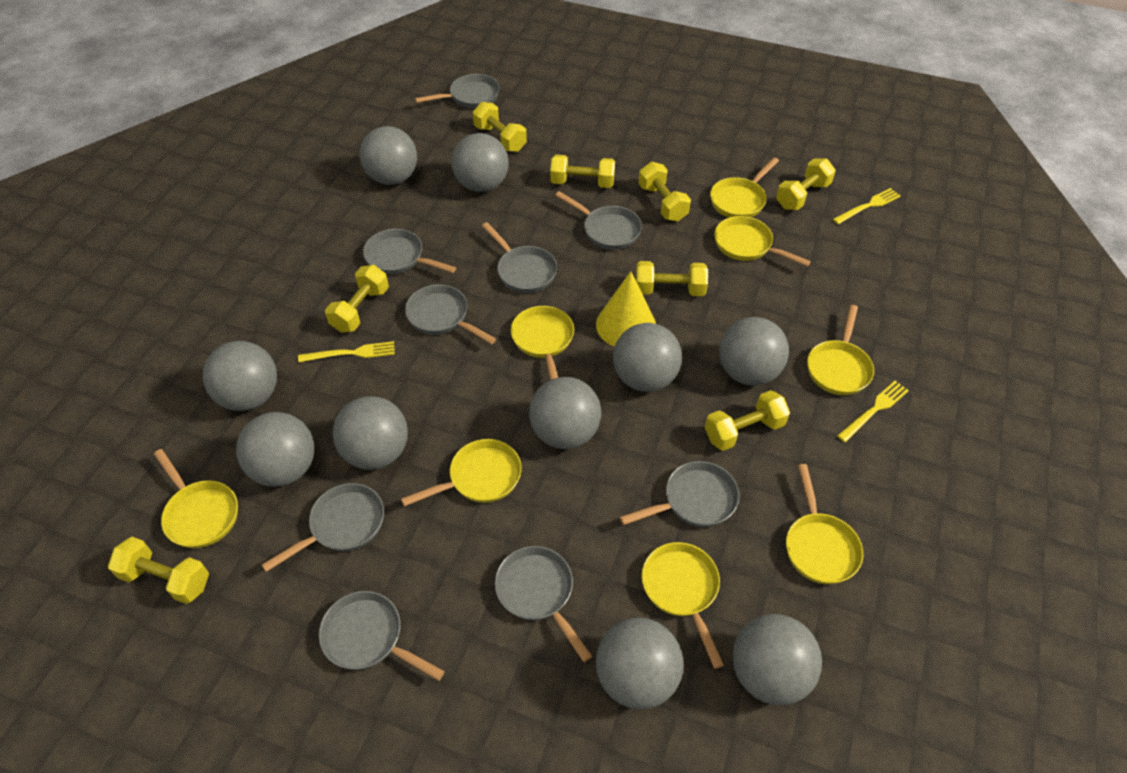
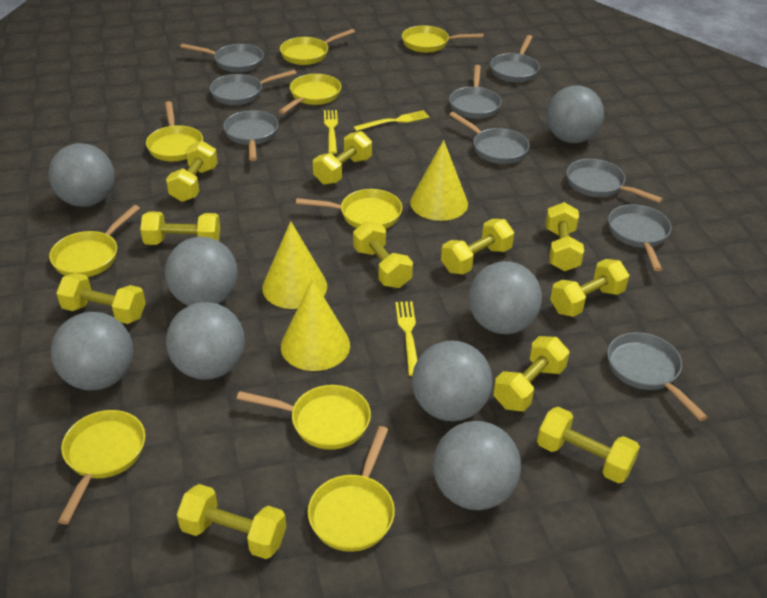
grey ball: 10 -> 8
yellow cone: 1 -> 3
yellow dumbbell: 8 -> 11
yellow pan: 8 -> 9

